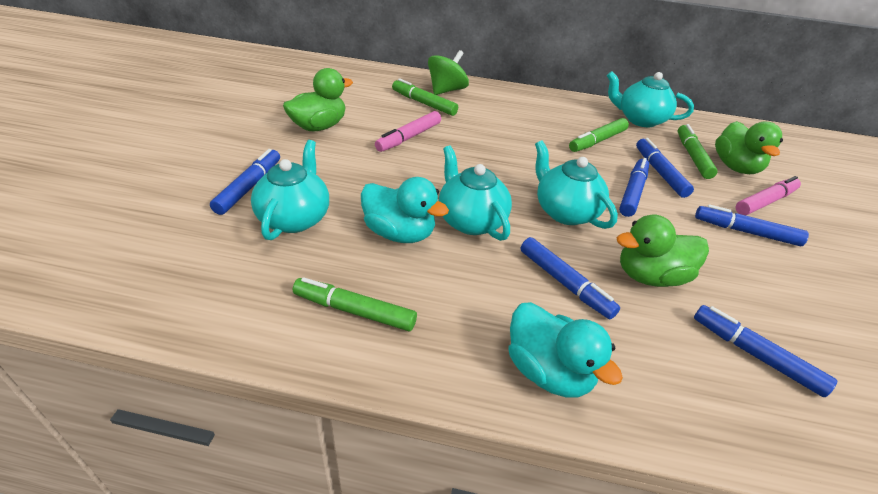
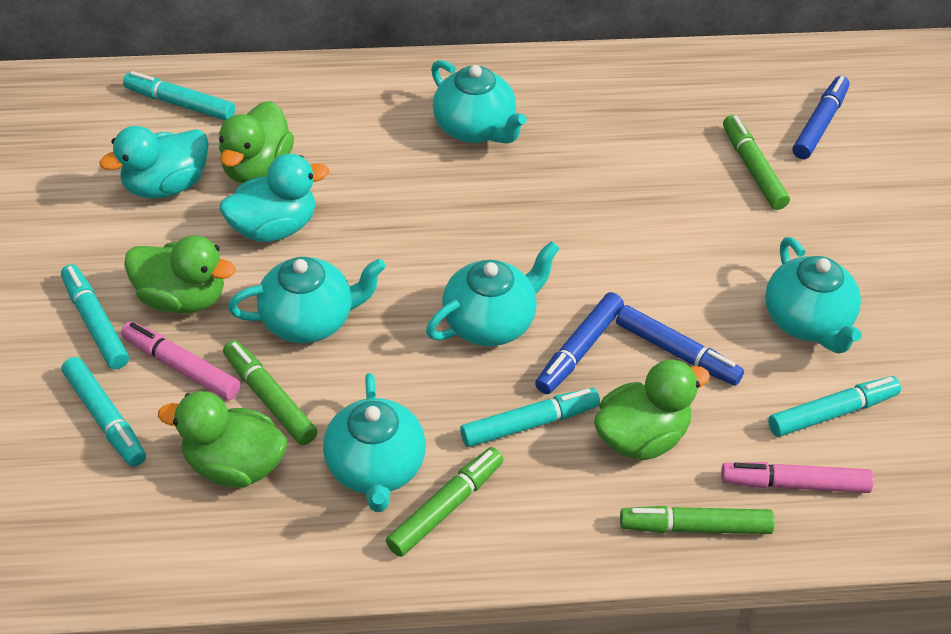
blue marker: 6 -> 3
green duck: 3 -> 4
green spinning top: 1 -> 0
turquoise marker: 0 -> 5
turquoise teapot: 4 -> 5

